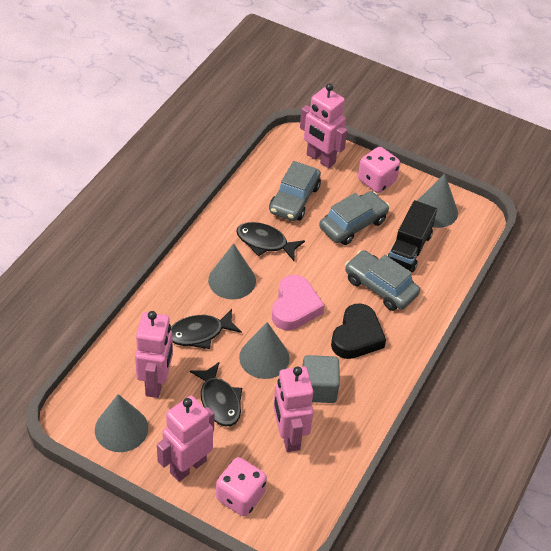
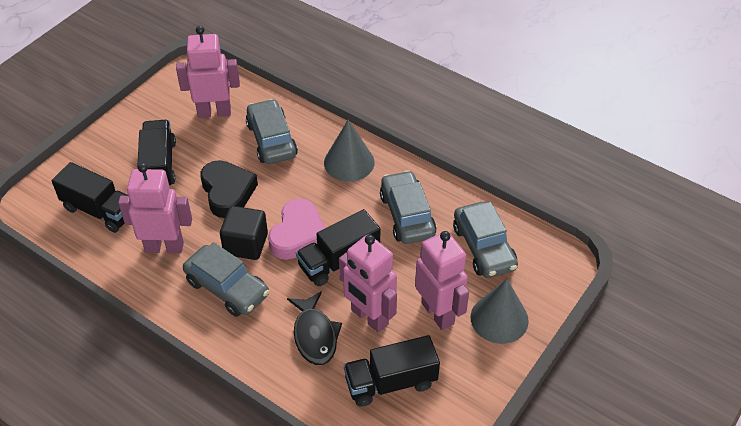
black cube: 0 -> 1
black fish: 3 -> 1
black truck: 1 -> 4
grey car: 3 -> 4
grey cone: 4 -> 2
grey cube: 1 -> 0
pink dice: 2 -> 0

